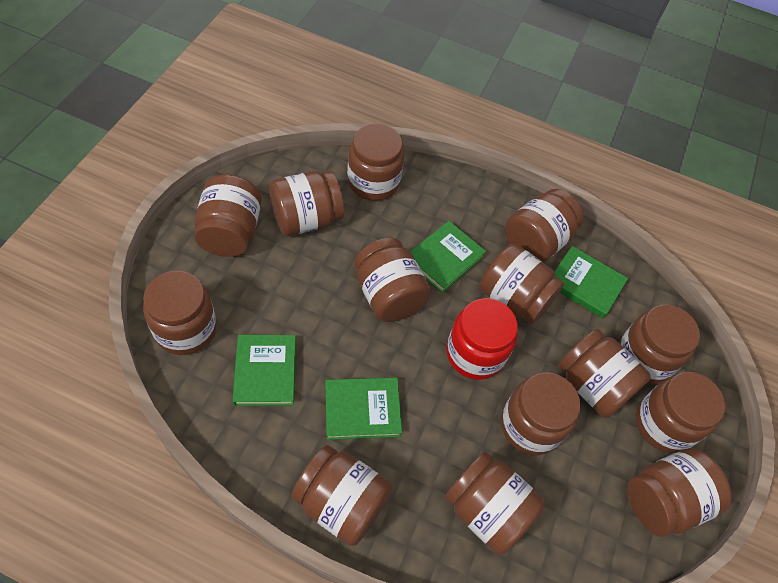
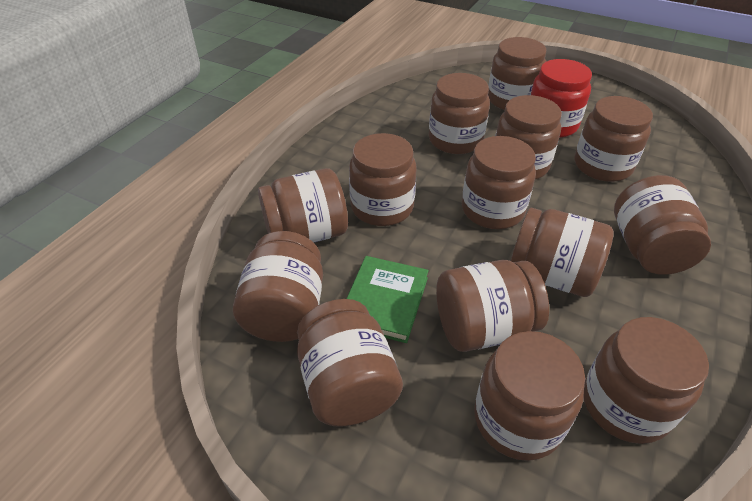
green book: 4 -> 1

